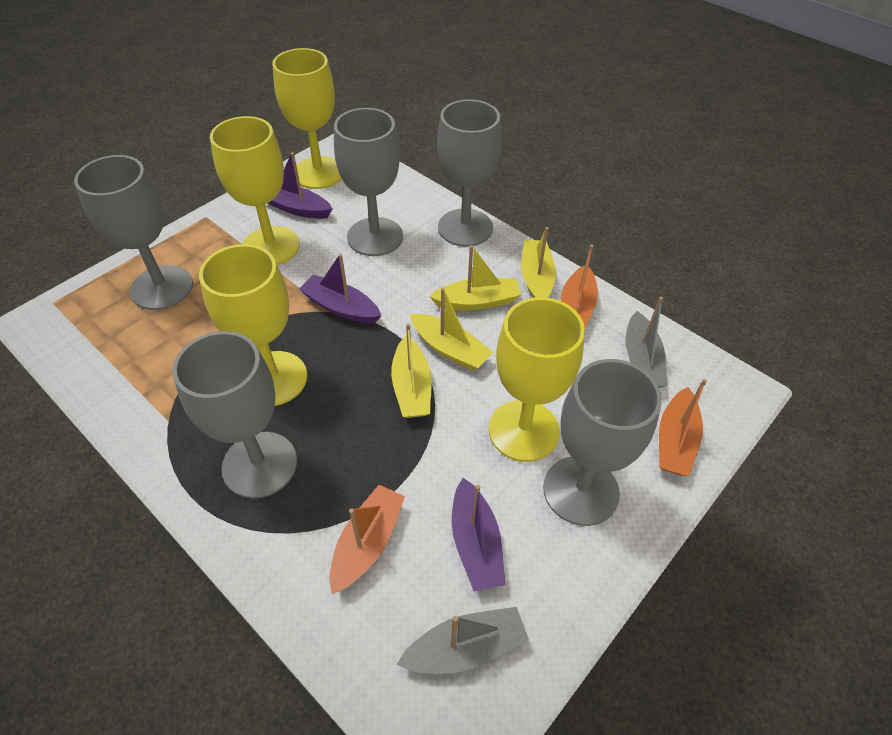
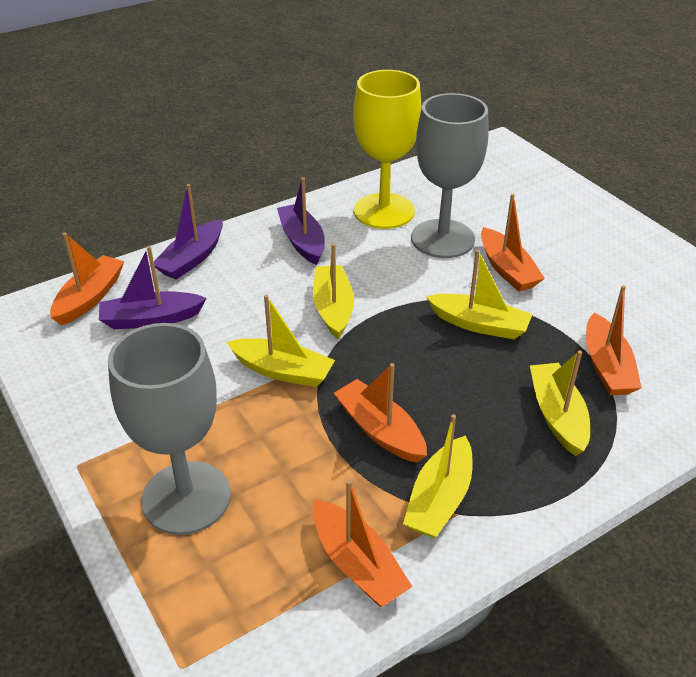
grey boat: 2 -> 0
grey goblet: 5 -> 2
orange boat: 3 -> 5
yellow boat: 4 -> 5
yellow goblet: 4 -> 1

